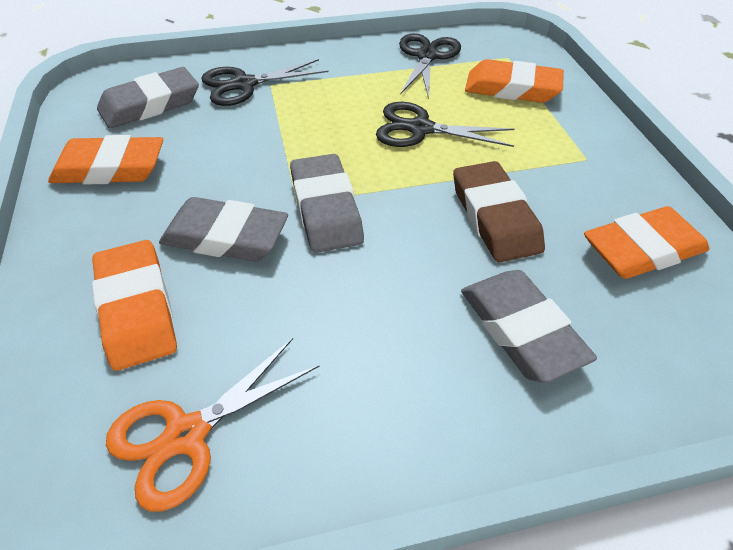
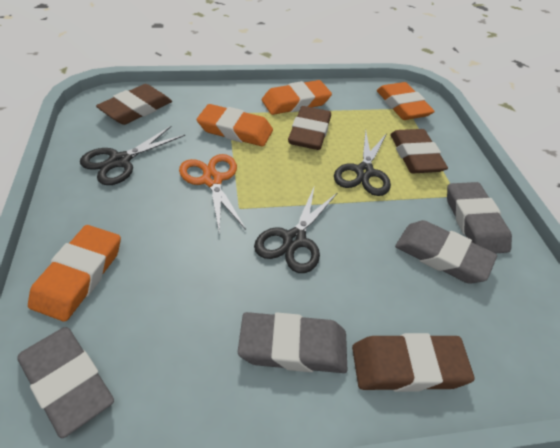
brown eraser: 1 -> 4

